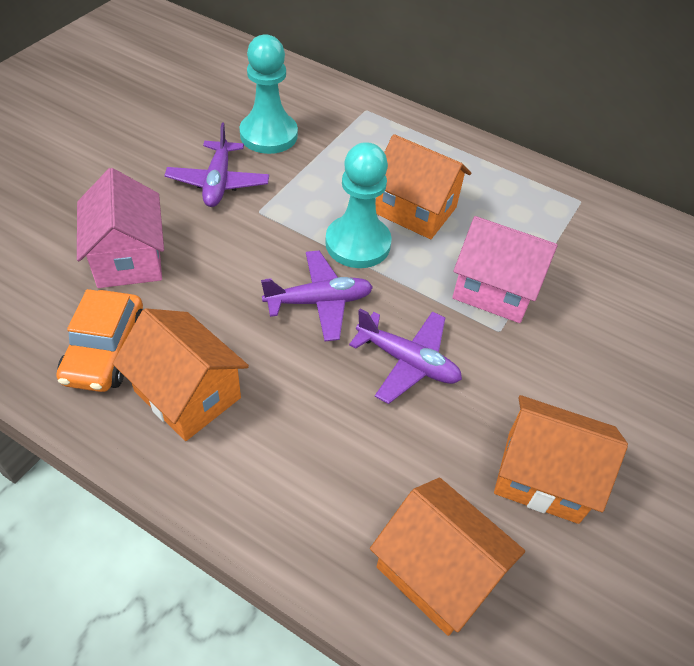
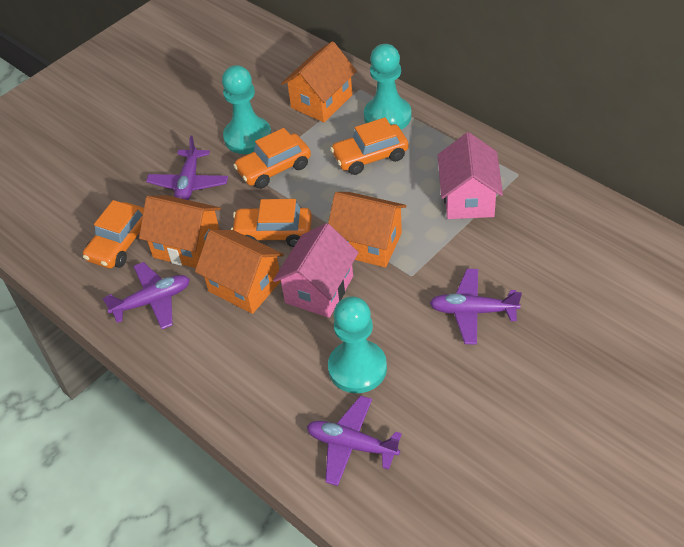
orange car: 1 -> 4
purple plane: 3 -> 4
turquoise pawn: 2 -> 3

